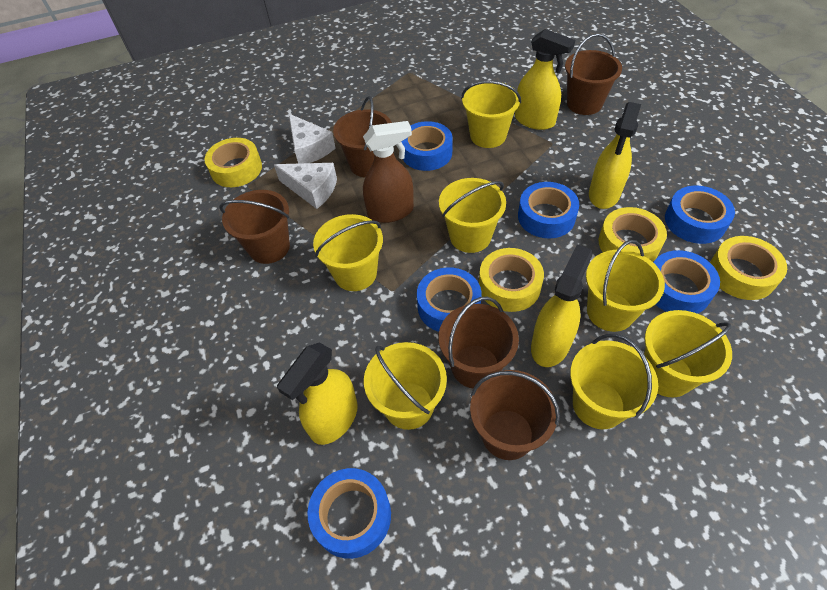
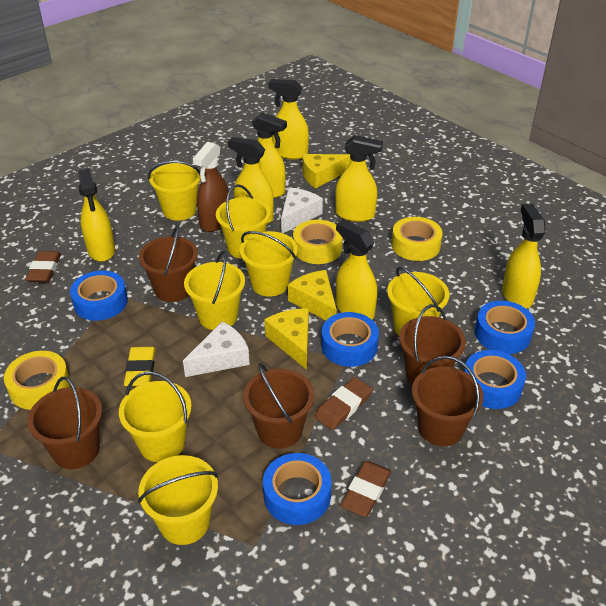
blue tape: 6 -> 5
brown eraser: 0 -> 3
yellow cheese: 0 -> 3
yellow eraser: 0 -> 1
yellow spray bottle: 4 -> 7
yellow tape: 4 -> 3

